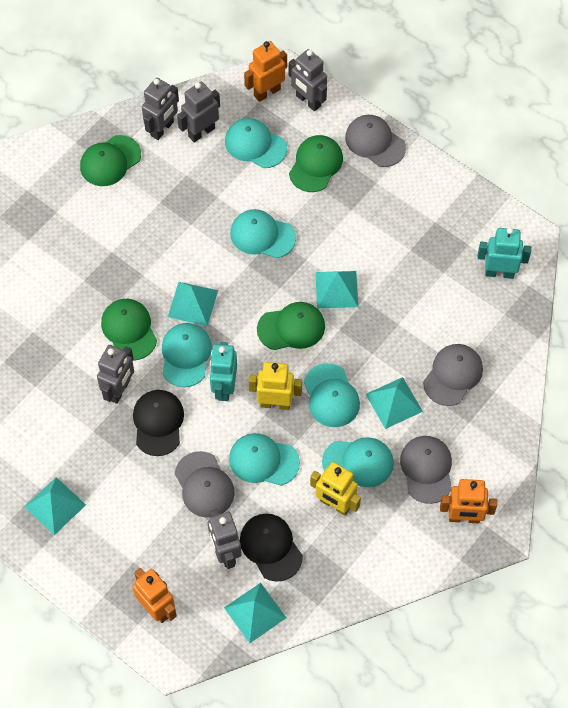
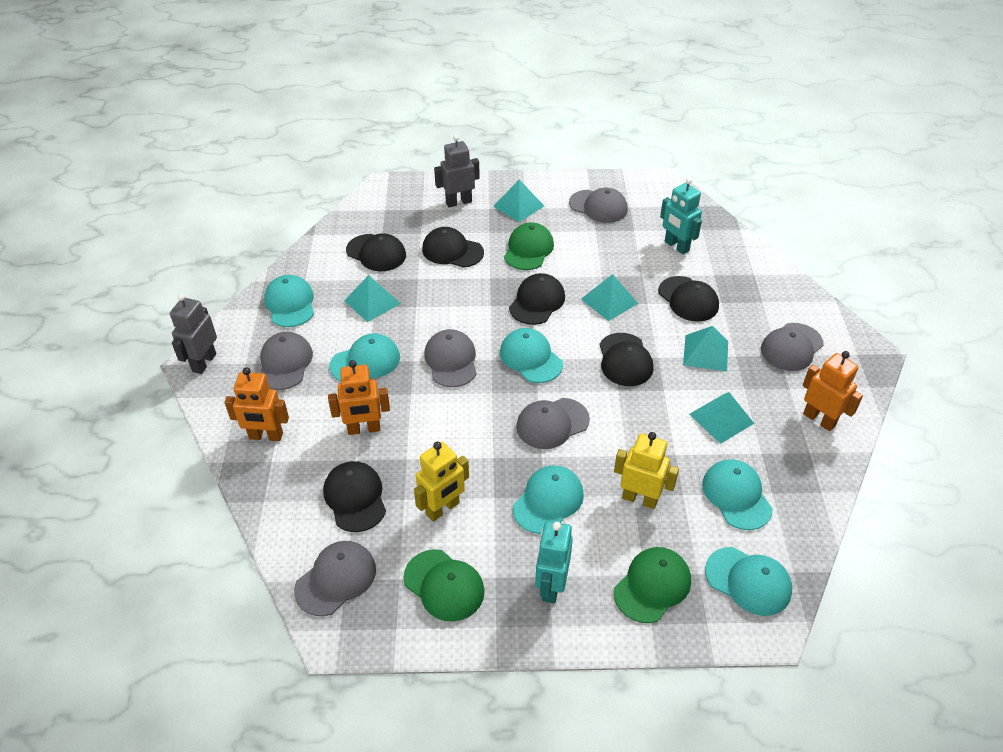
black cap: 2 -> 6
green cap: 4 -> 3
grey cap: 4 -> 6
grey robot: 5 -> 2

